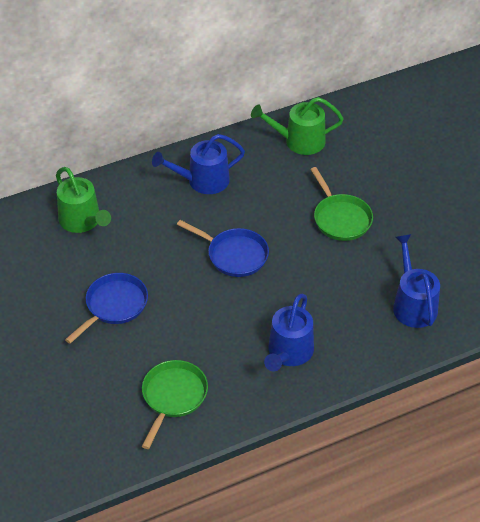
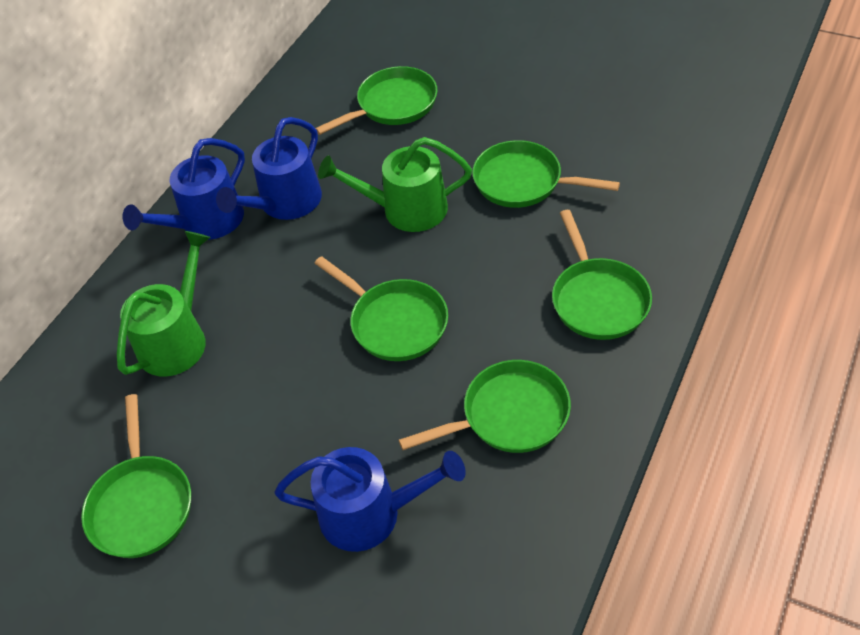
blue pan: 2 -> 0
green pan: 2 -> 6

